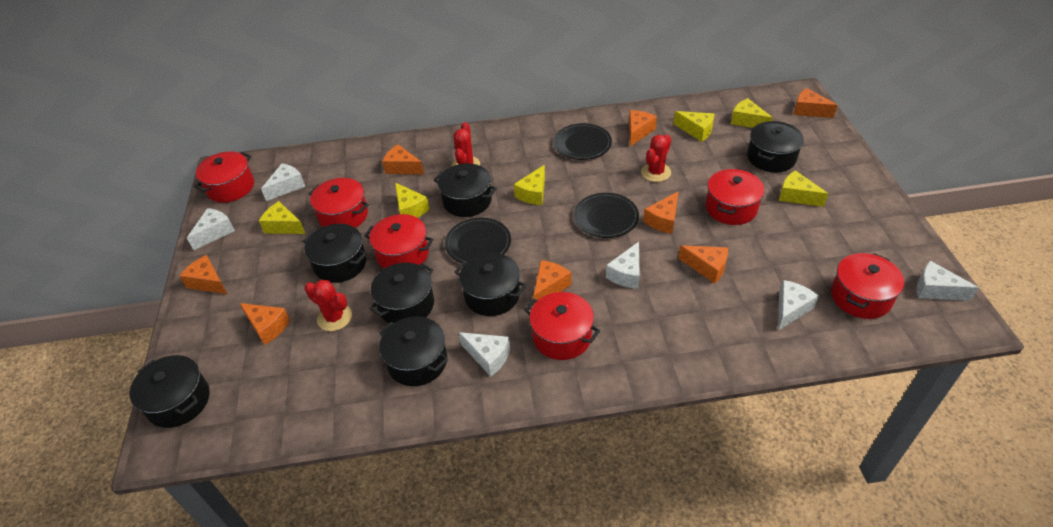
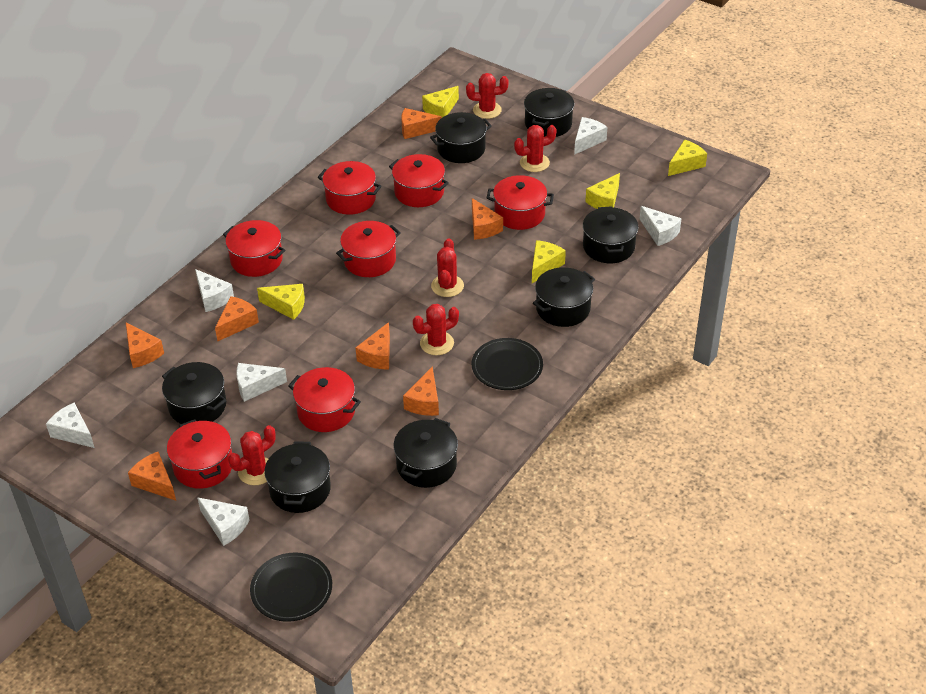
black plate: 3 -> 2
orange cheese: 8 -> 7
red cactus: 3 -> 5
red pot: 6 -> 7
yellow cheese: 6 -> 5

